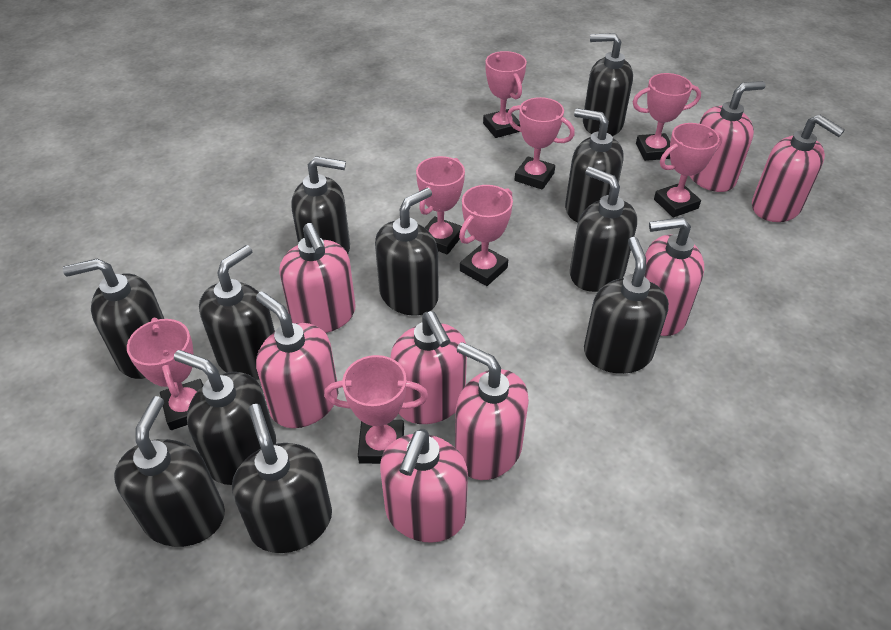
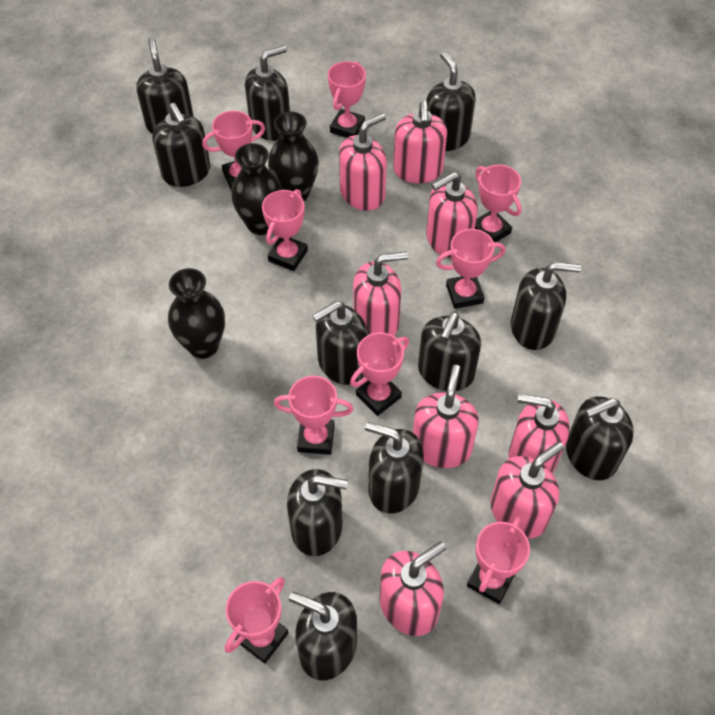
black vase: 0 -> 3
pink trophy: 8 -> 9

